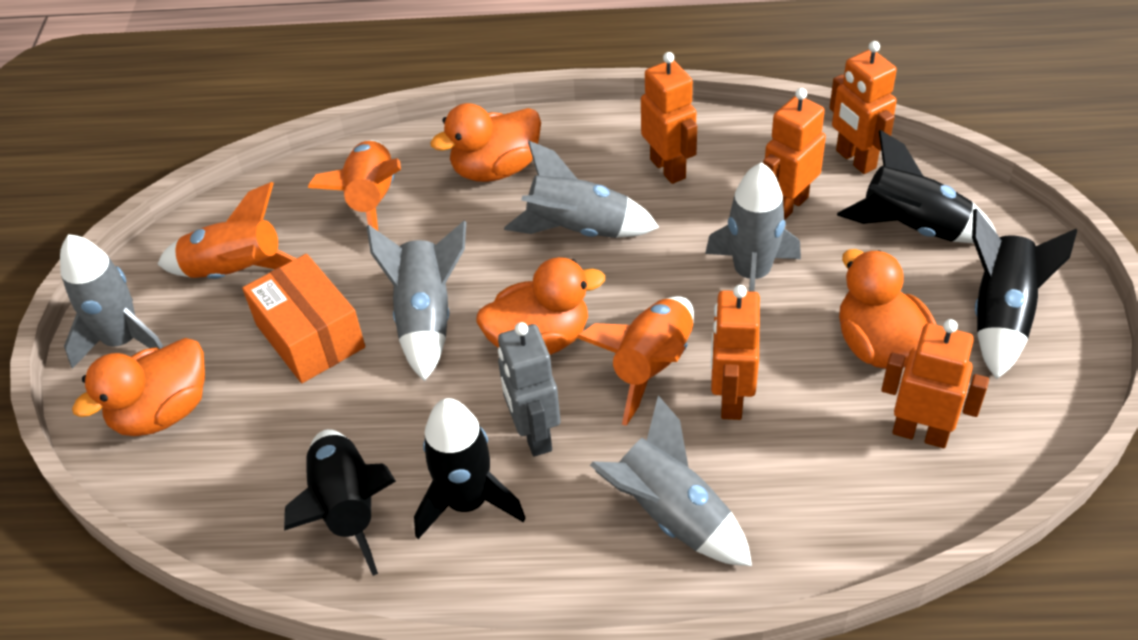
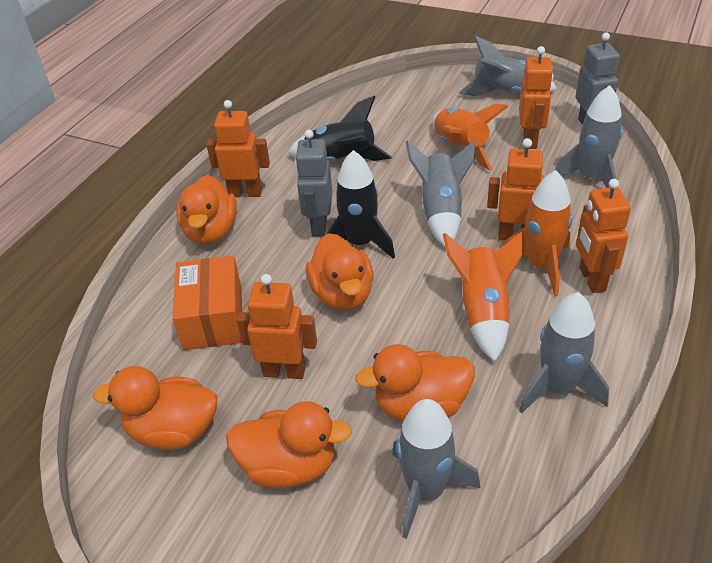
black rocket: 4 -> 2
grey robot: 1 -> 2
orange duck: 4 -> 5

